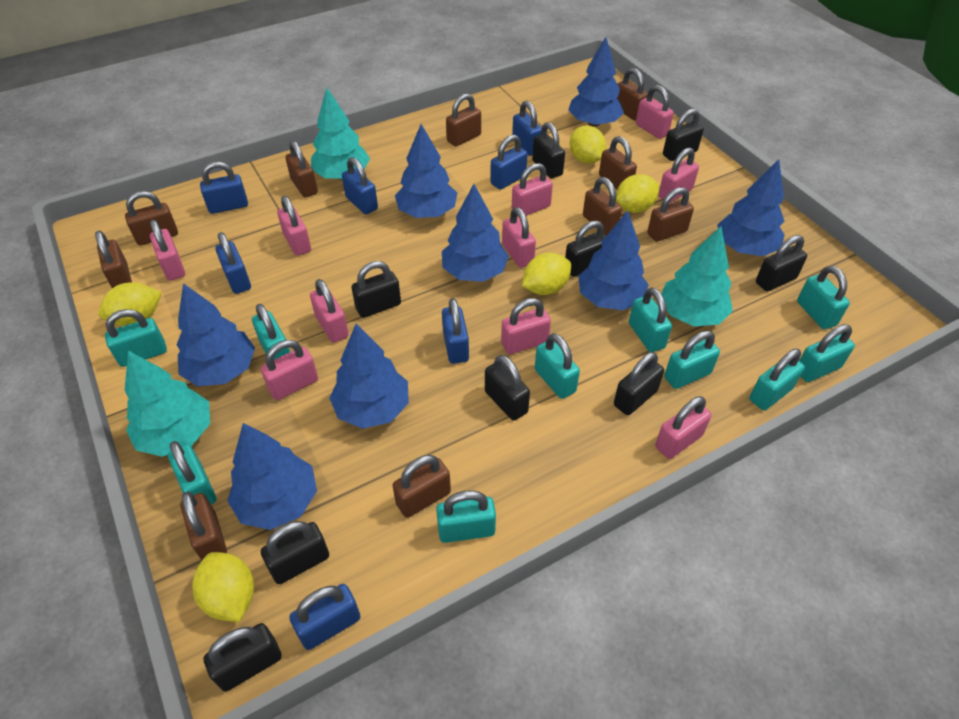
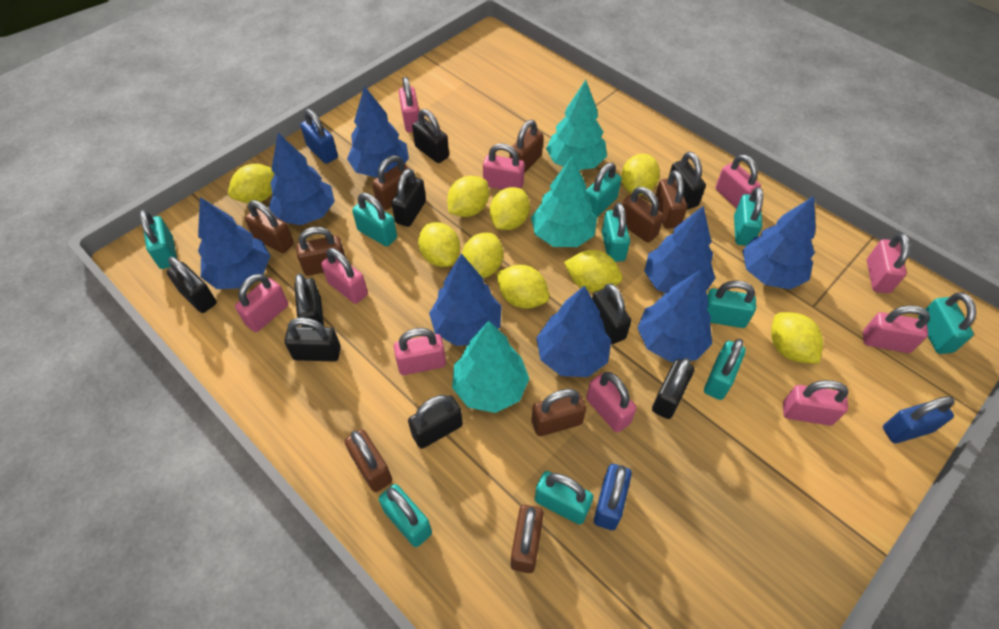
blue padlock: 7 -> 3
brown padlock: 10 -> 9
yellow lemon: 5 -> 9

